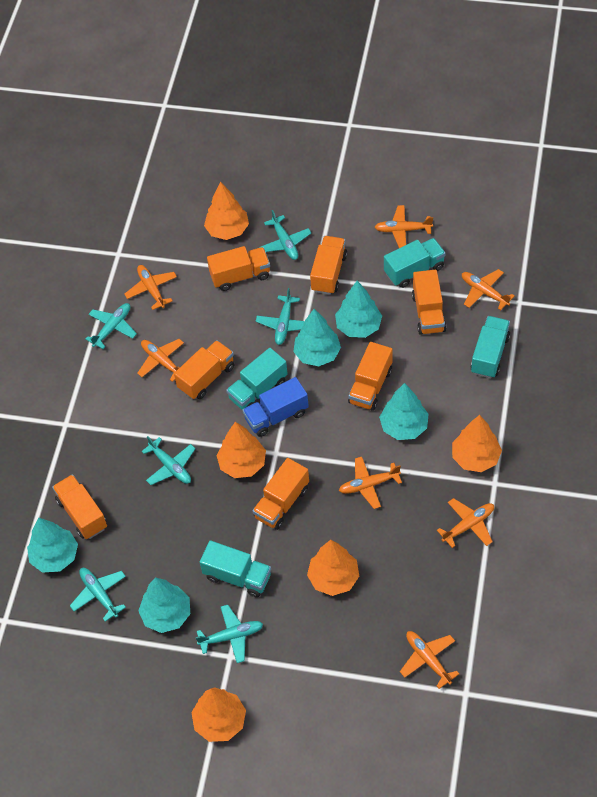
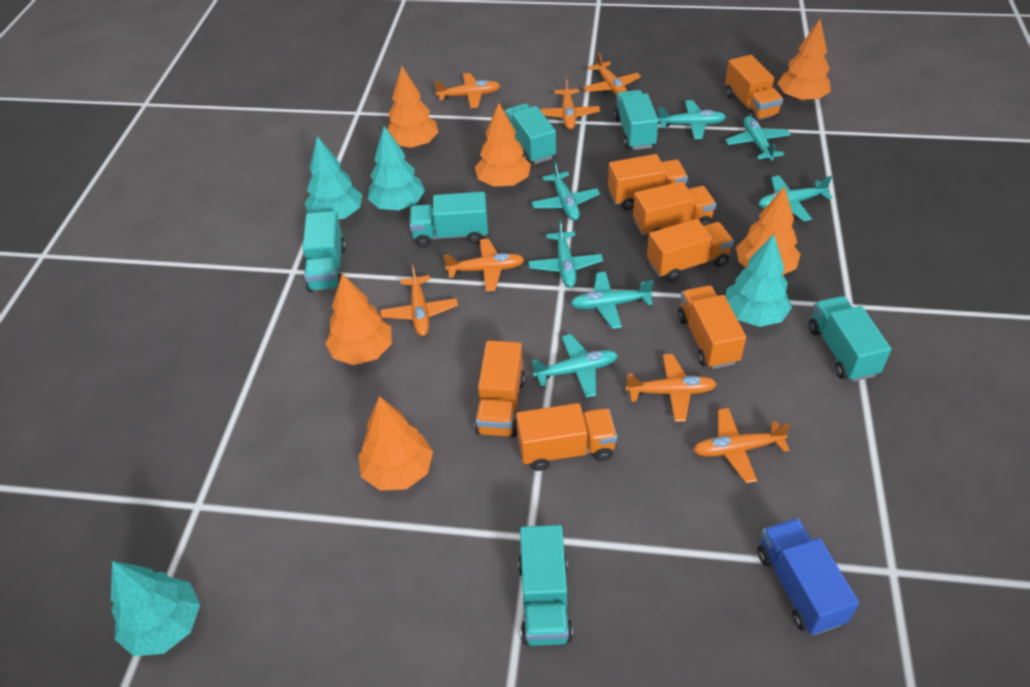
orange tree: 5 -> 6
turquoise plane: 6 -> 7
turquoise tree: 5 -> 4
turquoise truck: 4 -> 6

